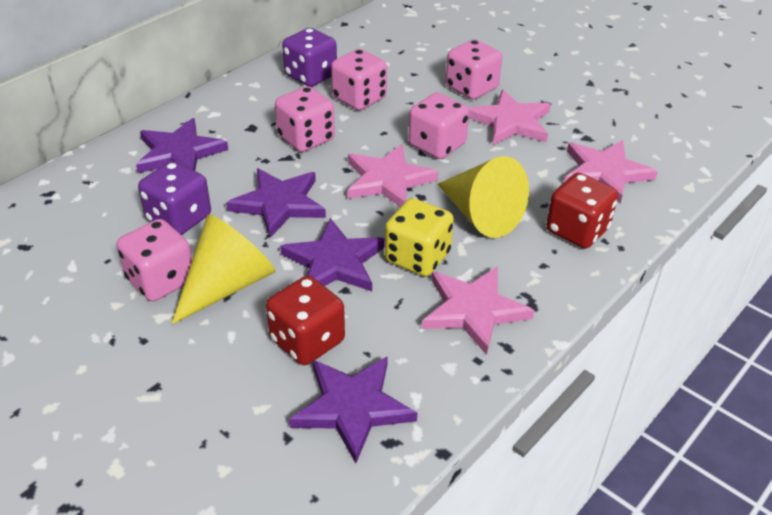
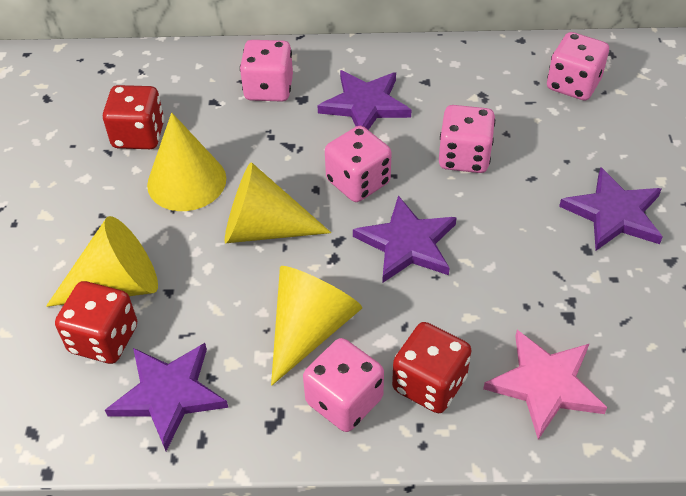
pink star: 4 -> 1
purple dice: 2 -> 0
red dice: 2 -> 3
yellow cone: 2 -> 4
yellow dice: 1 -> 0

